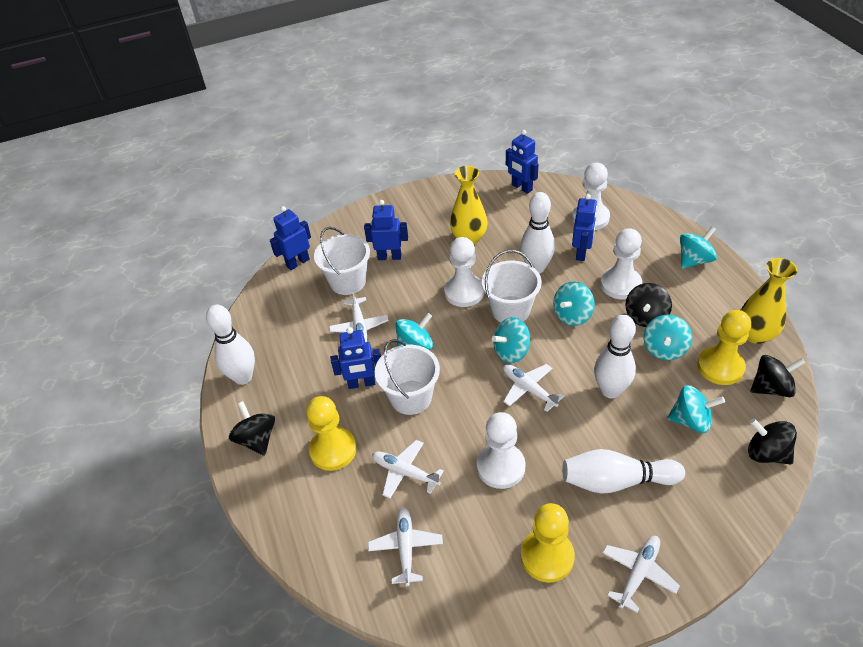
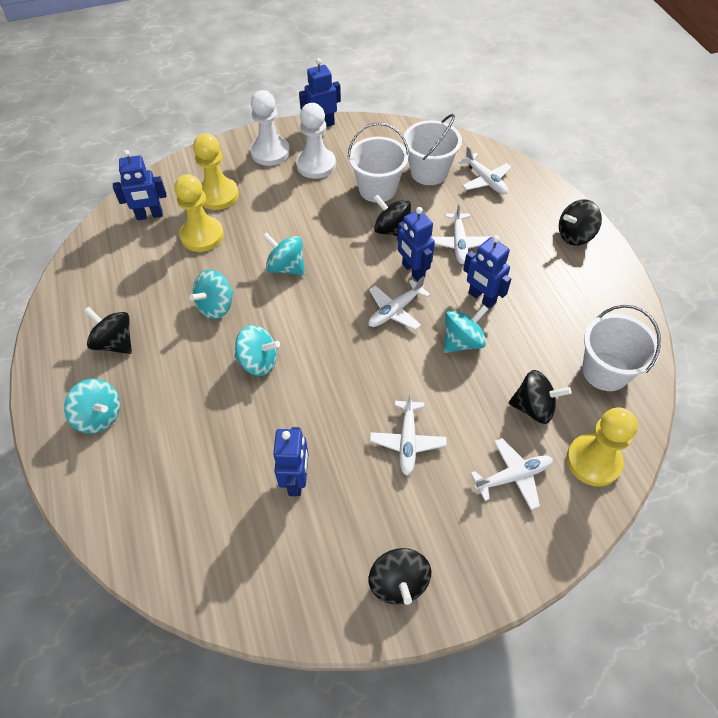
black spinning top: 4 -> 5
turquoise spinning top: 6 -> 5
white bowling pin: 4 -> 0
white pawn: 4 -> 2
yellow vase: 2 -> 0

